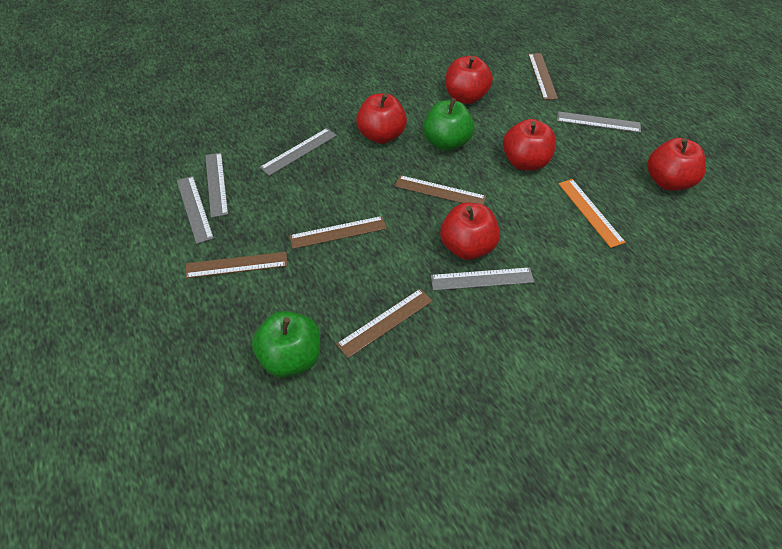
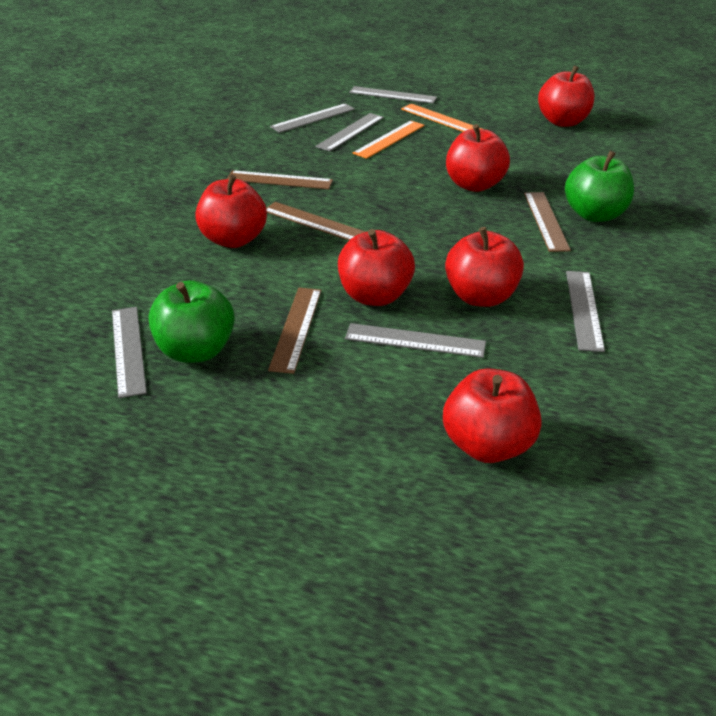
brown ruler: 5 -> 4
grey ruler: 5 -> 6
orange ruler: 1 -> 2
red apple: 5 -> 6

